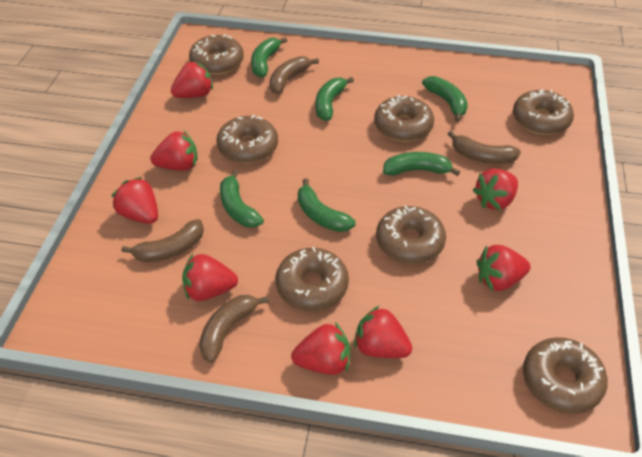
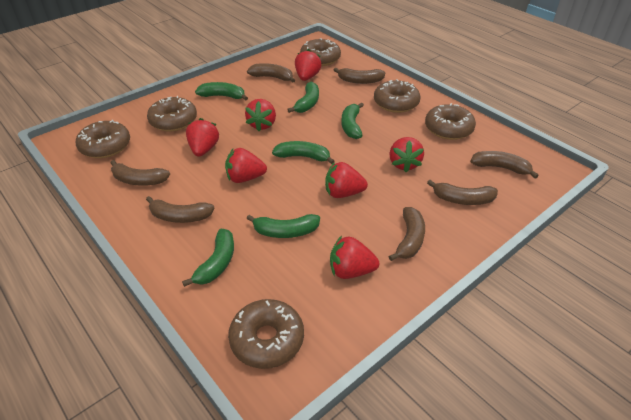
brown banana: 4 -> 7
brown donut: 7 -> 6
red strawberry: 8 -> 7

